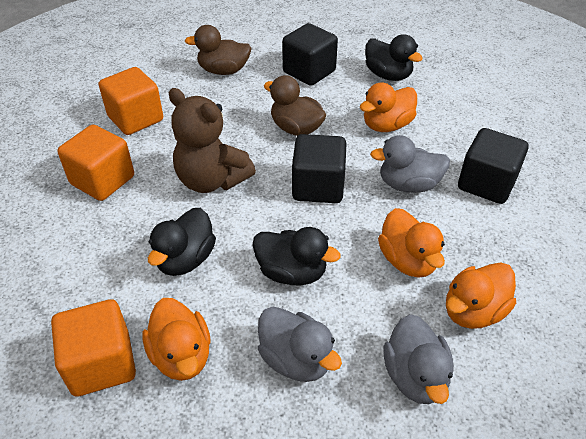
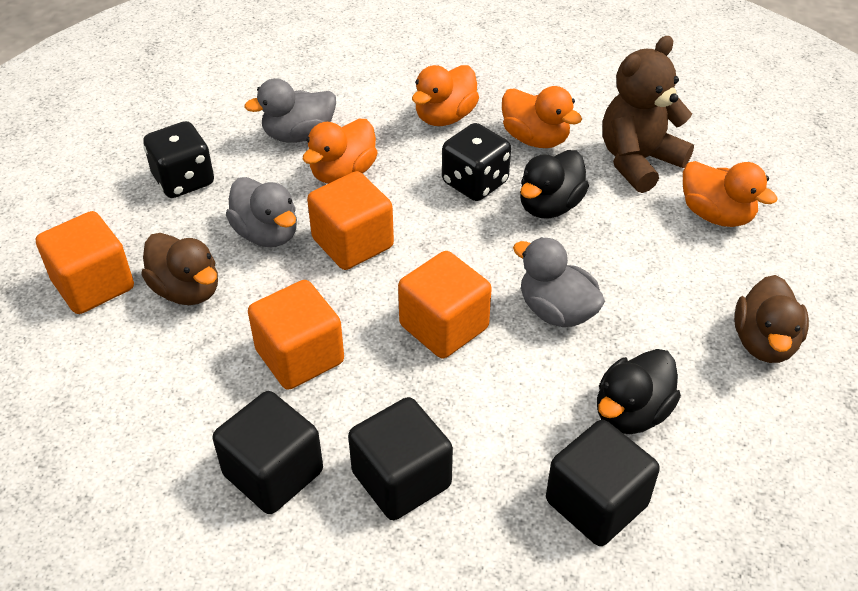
black dice: 0 -> 2
black duck: 3 -> 2
orange cube: 3 -> 4

